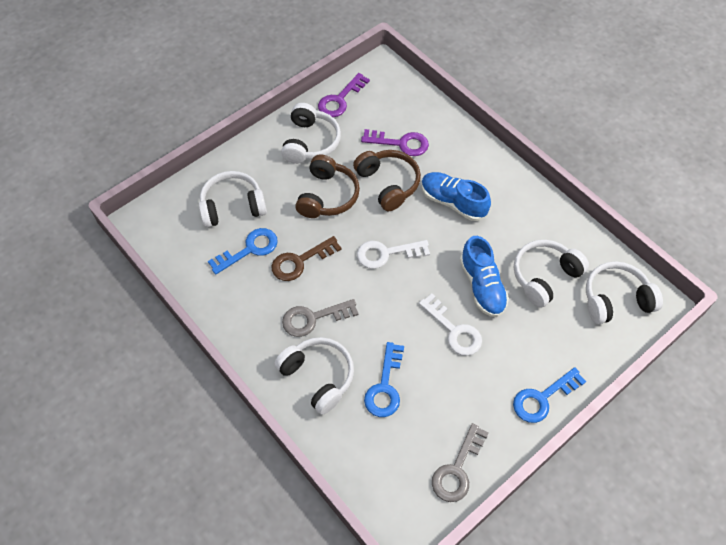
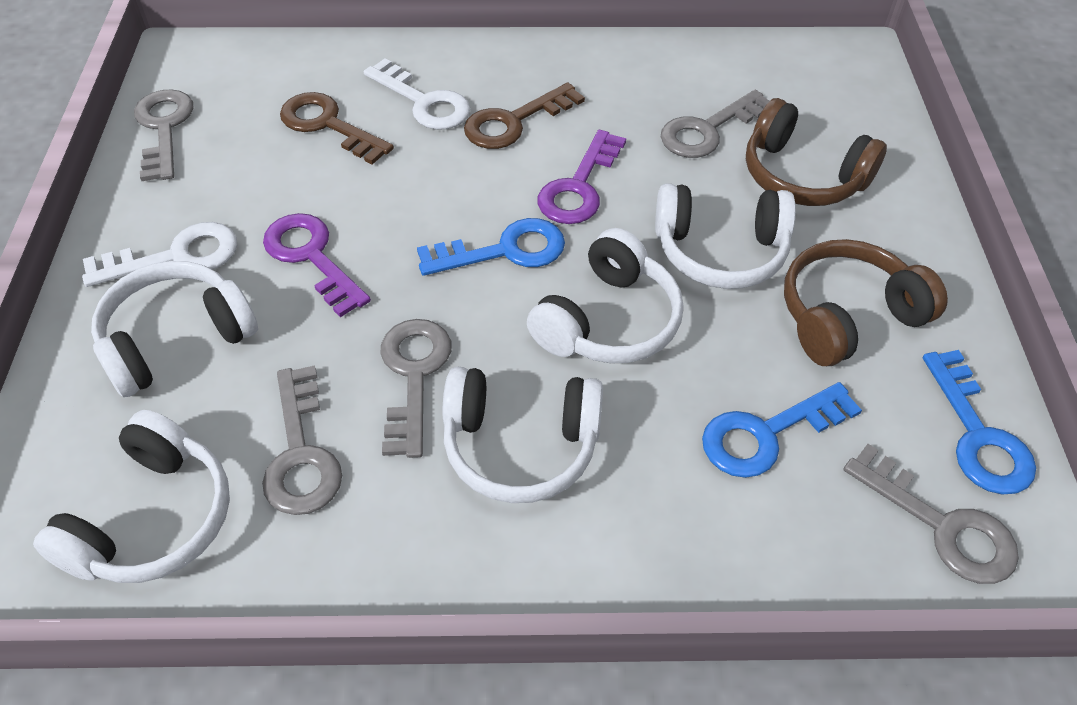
blue shoe: 2 -> 0
brown key: 1 -> 2
grey key: 2 -> 5

